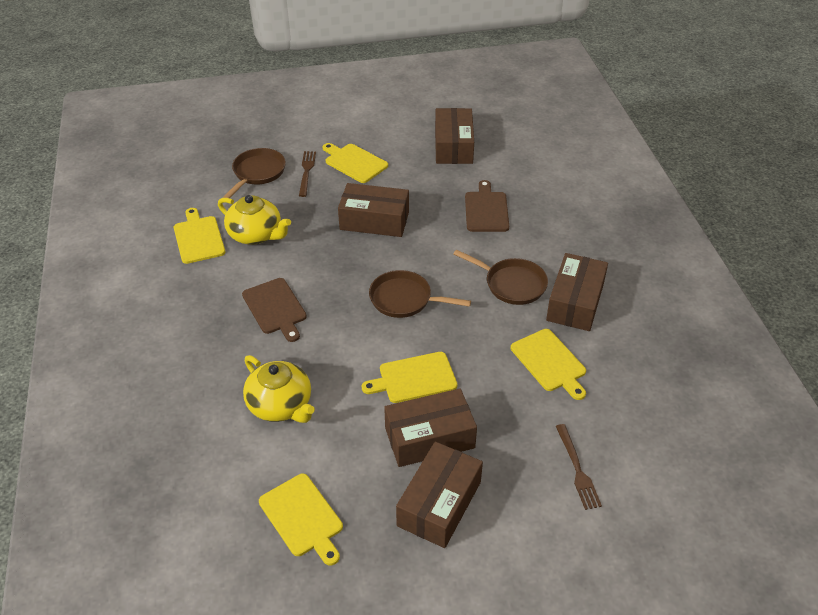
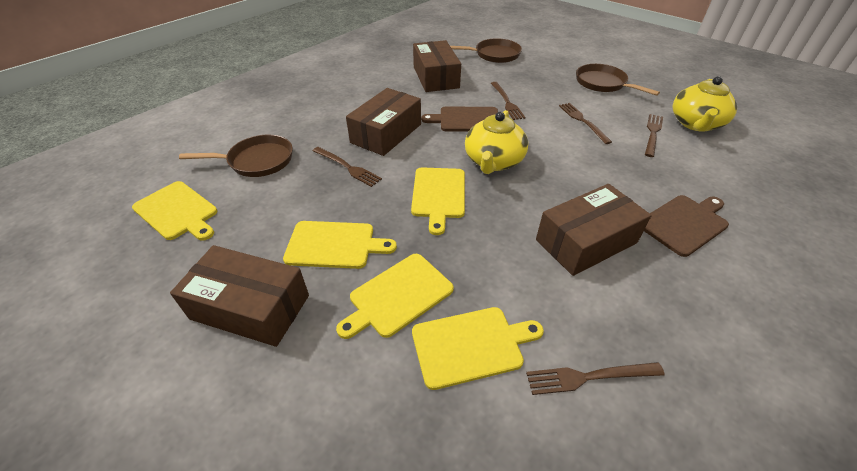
brown box: 5 -> 4
brown fork: 2 -> 5

